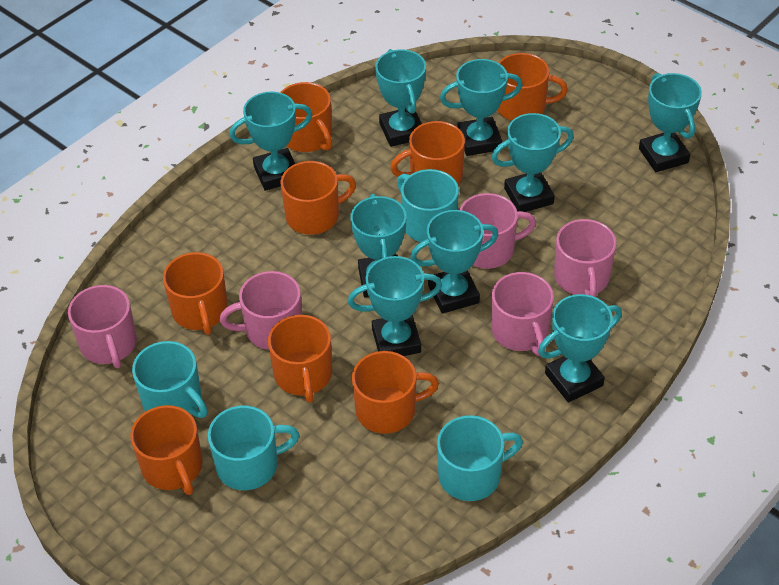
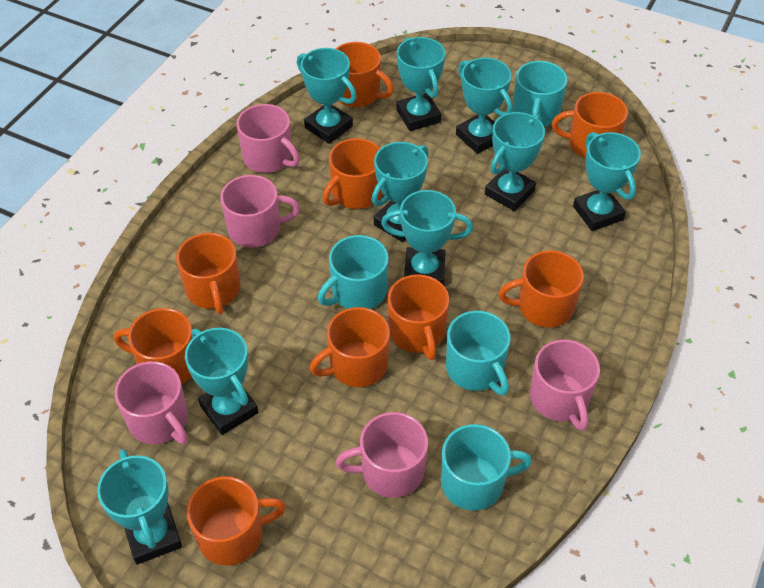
orange mug: 8 -> 9

